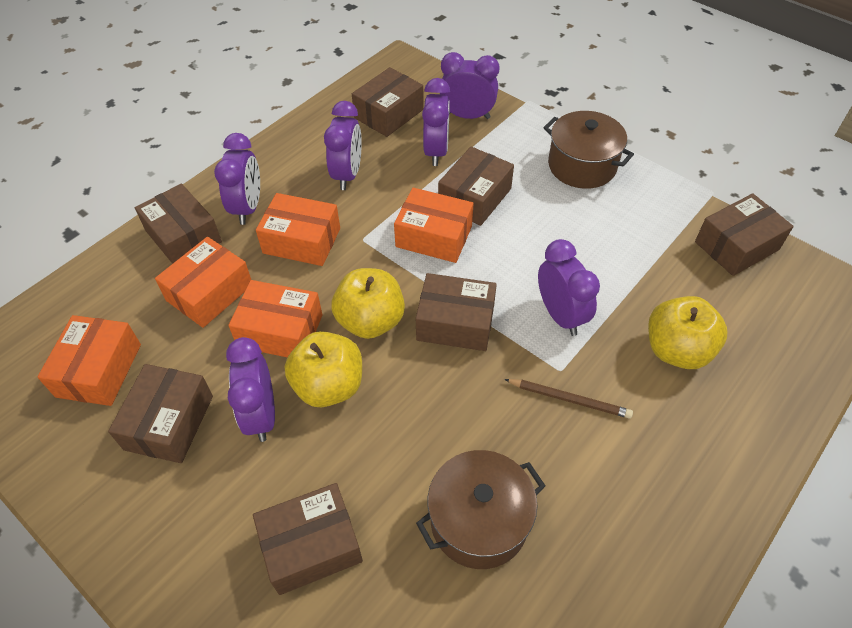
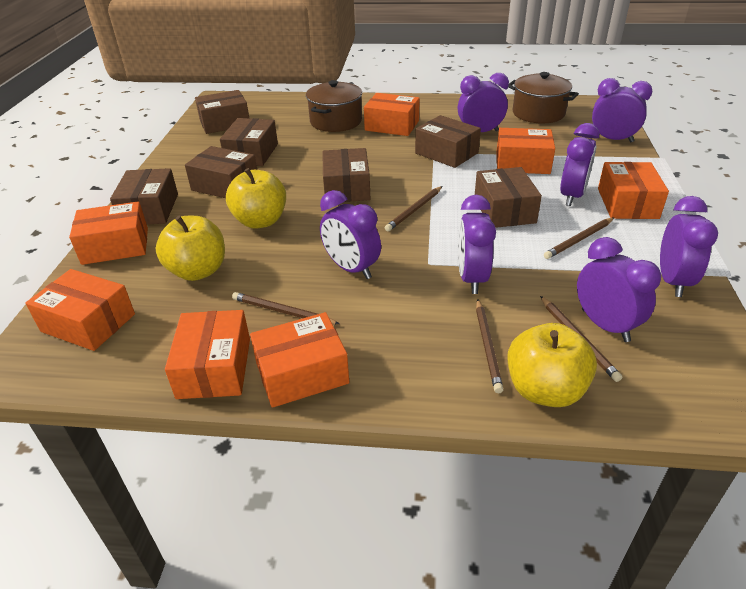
brown pencil: 1 -> 5
orange box: 5 -> 7
purple clock: 6 -> 7

